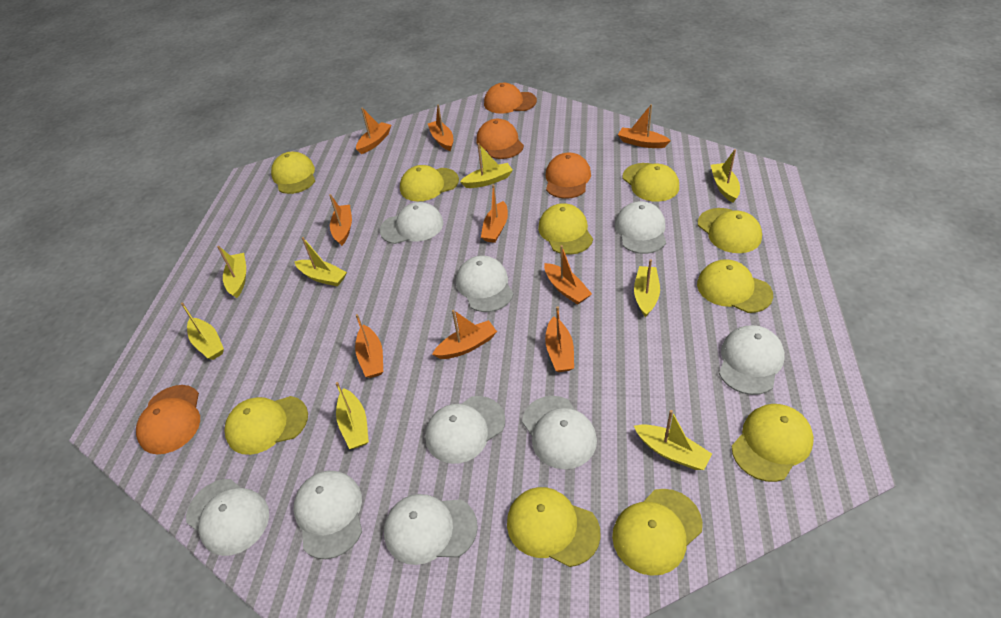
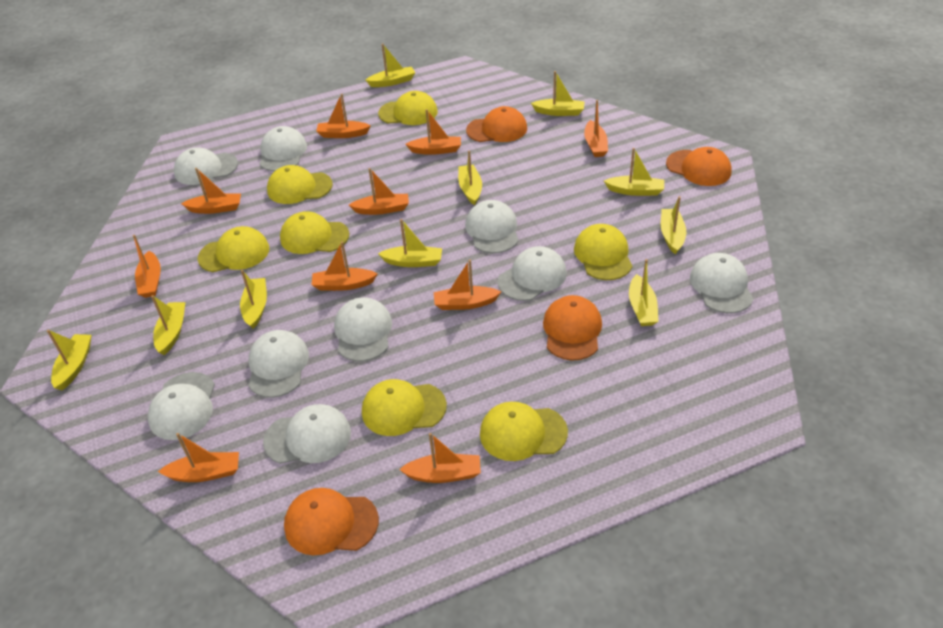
orange boat: 9 -> 10
yellow boat: 8 -> 10
yellow cap: 10 -> 7

